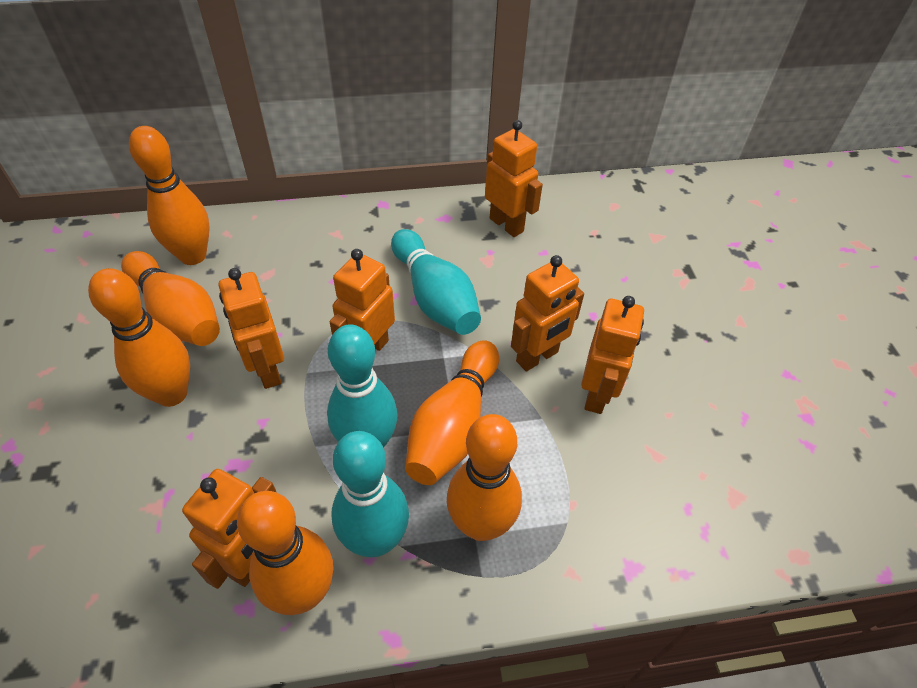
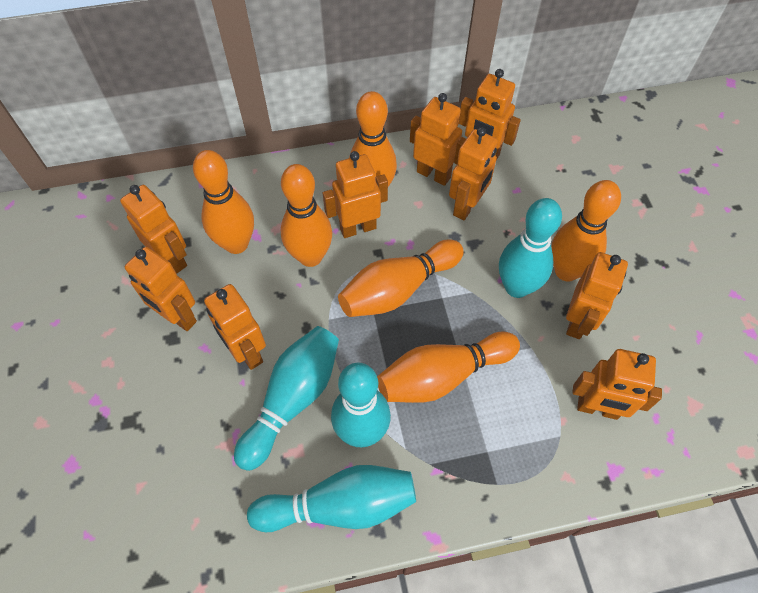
orange robot: 6 -> 9
turquoise bowling pin: 3 -> 4

